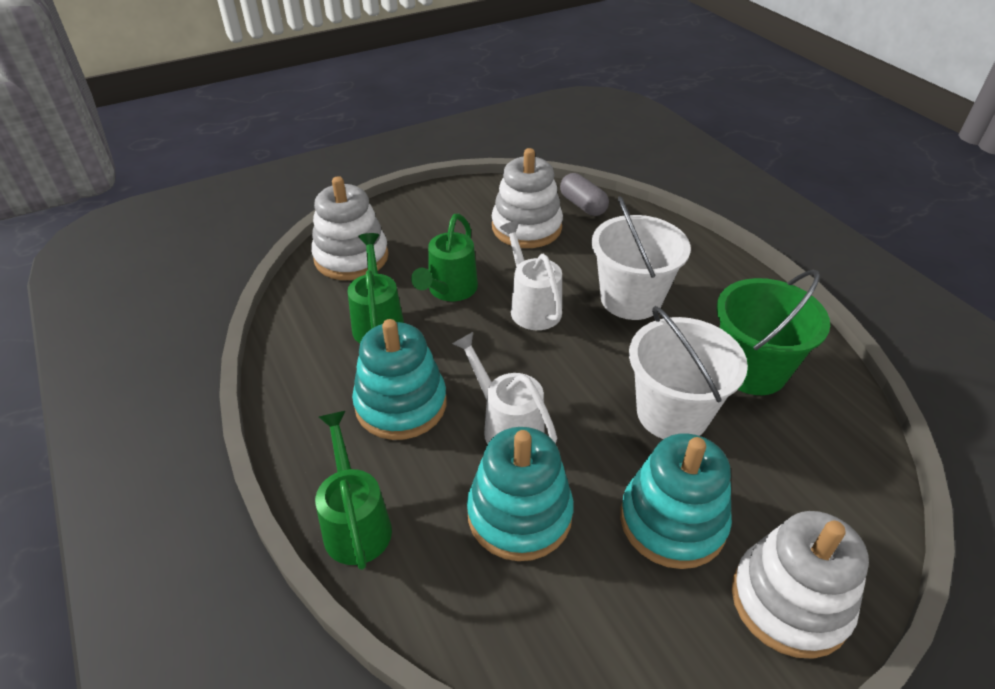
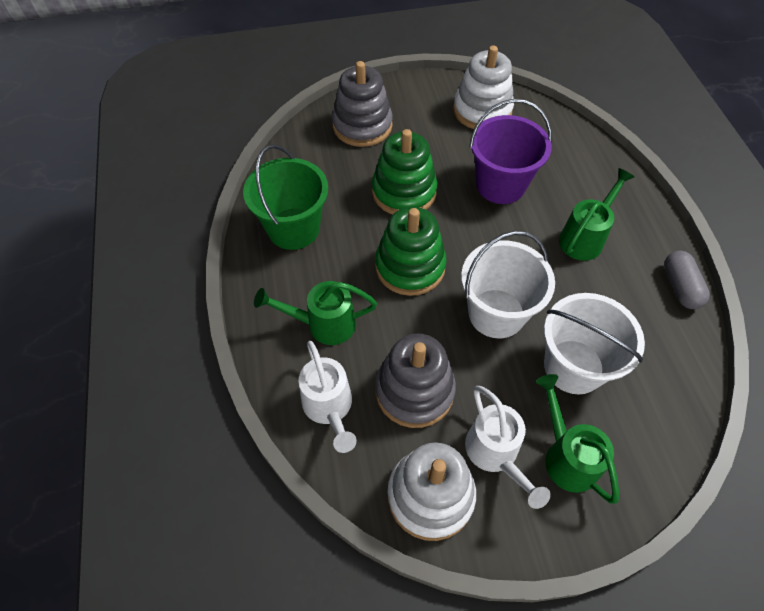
green stacking toy: 0 -> 2
grey stacking toy: 0 -> 2
purple bucket: 0 -> 1
turquoise stacking toy: 3 -> 0
white stacking toy: 3 -> 2

